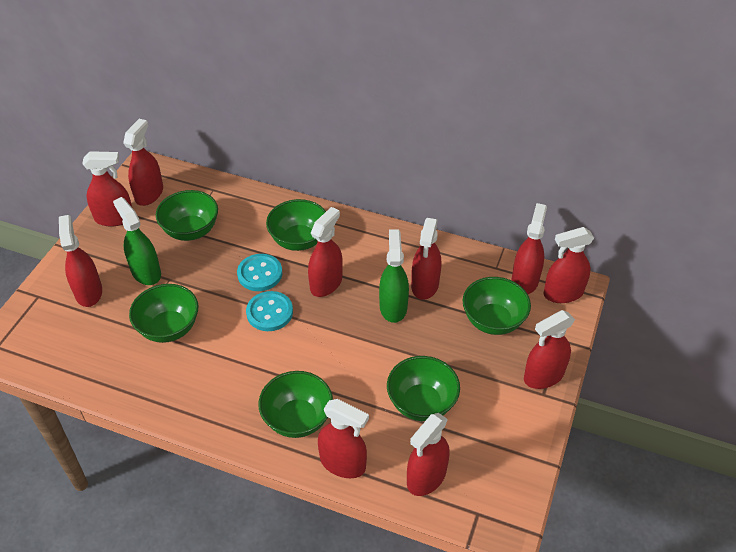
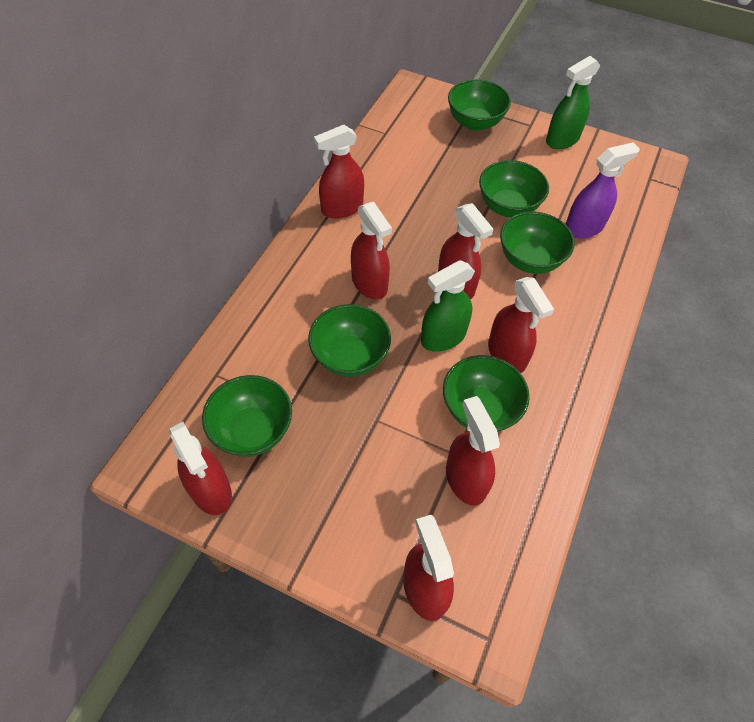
purple spray bottle: 0 -> 1
red spray bottle: 10 -> 7
turquoise button: 2 -> 0

